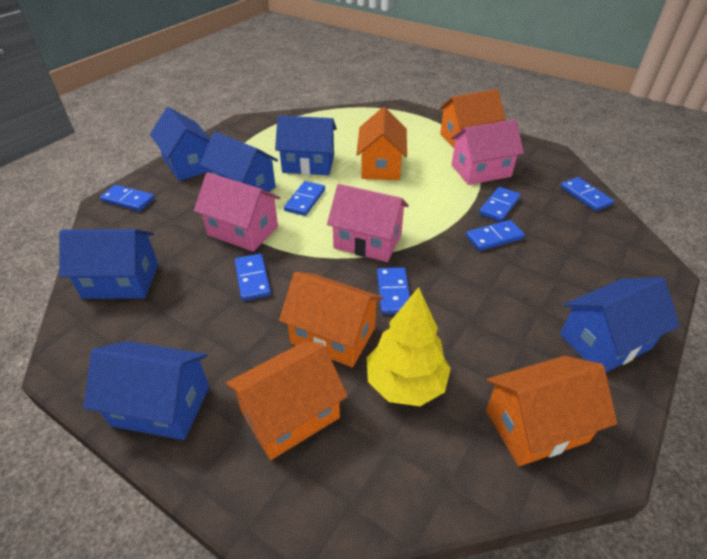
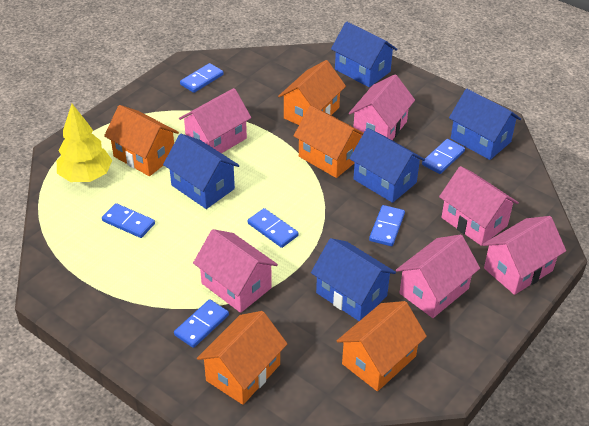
blue domino: 7 -> 6
blue house: 6 -> 5
pink house: 3 -> 6

